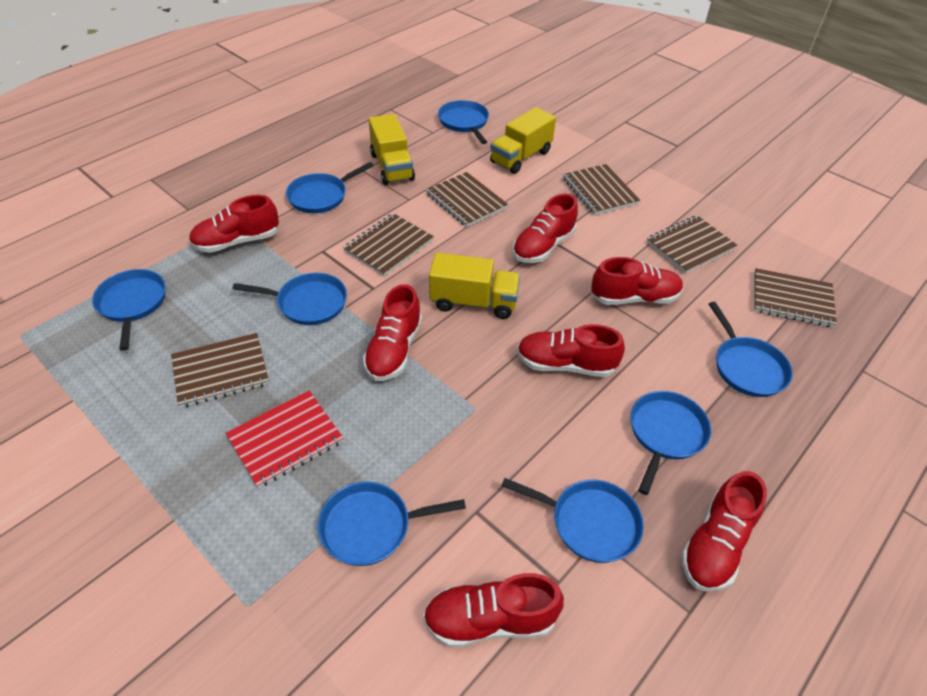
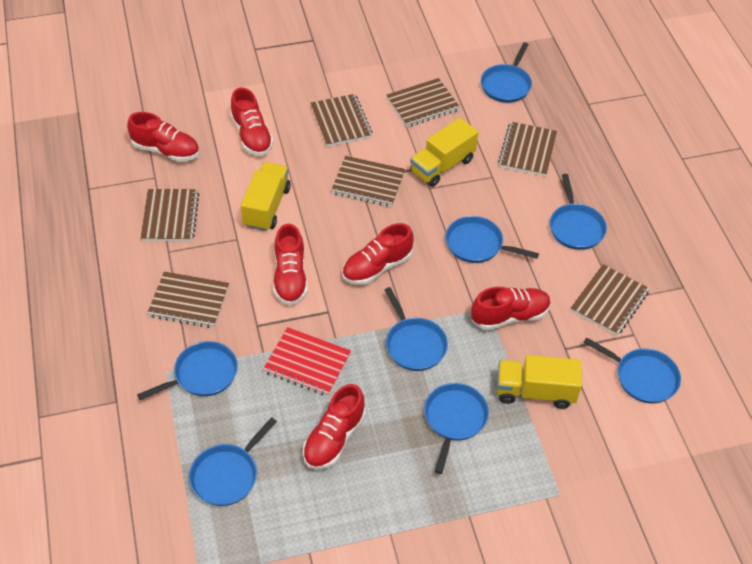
brown notebook: 6 -> 7
red shoe: 7 -> 6

